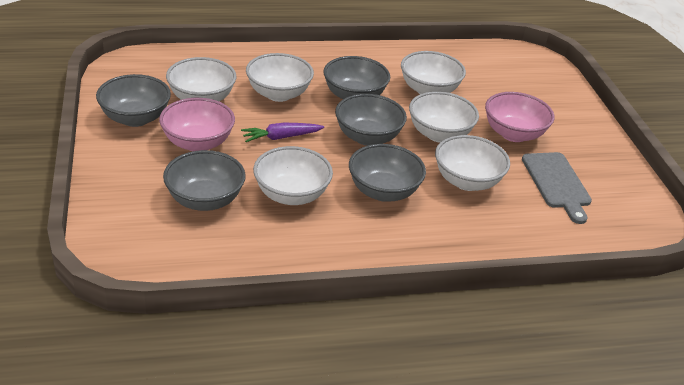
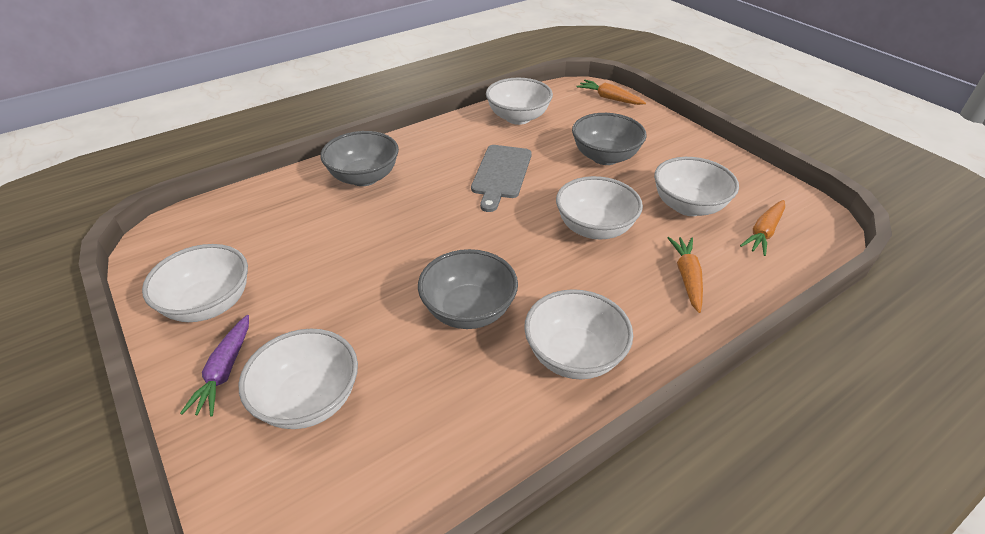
grey bowl: 5 -> 3
orange carrot: 0 -> 3
pink bowl: 2 -> 0

